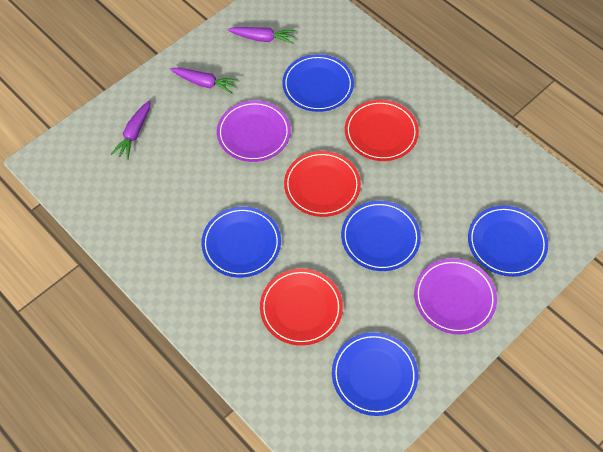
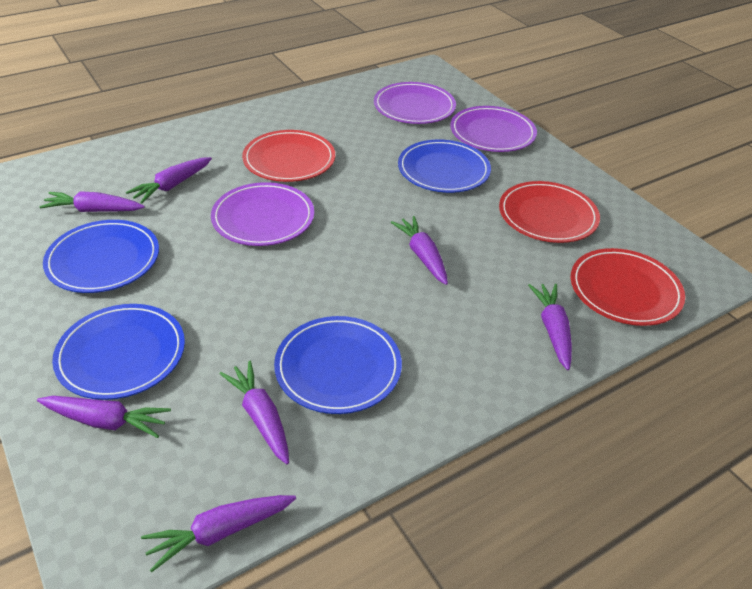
blue plate: 5 -> 4
purple carrot: 3 -> 7
purple plate: 2 -> 3

